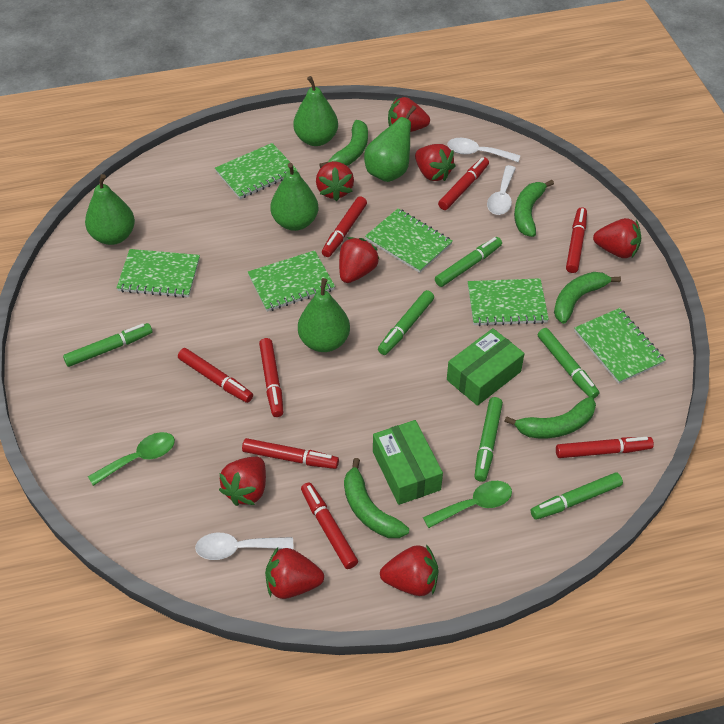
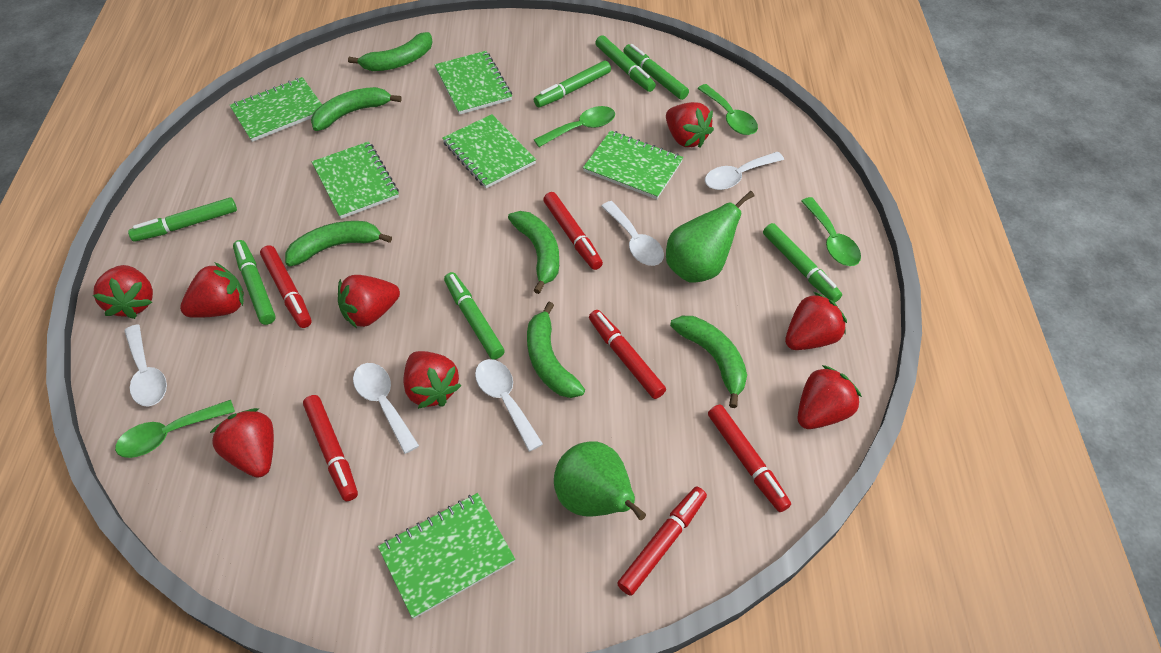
green banana: 5 -> 6
green box: 2 -> 0
green marker: 6 -> 7
green pear: 5 -> 2
green spoon: 2 -> 4
red marker: 8 -> 6
white spoon: 3 -> 5

